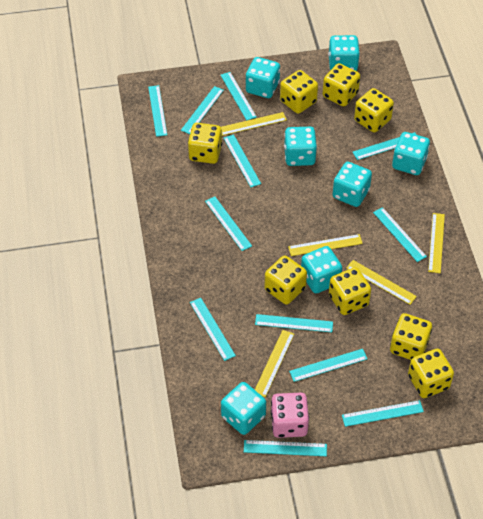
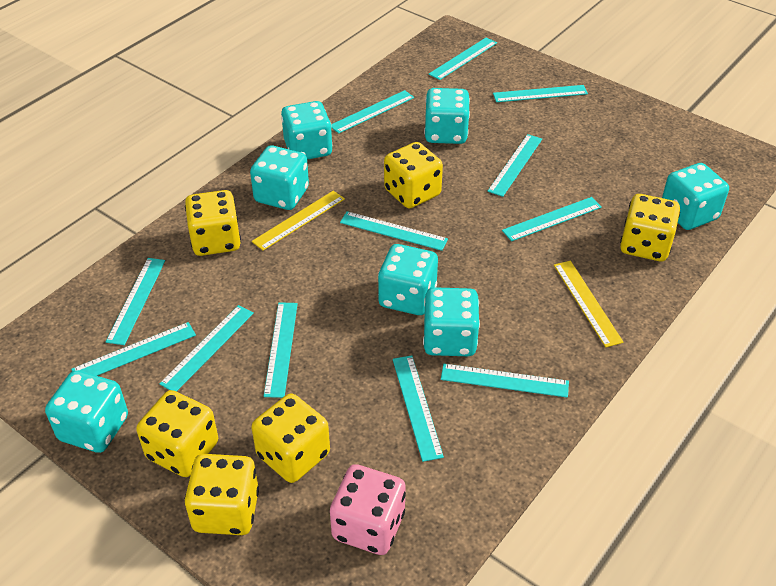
yellow dice: 8 -> 6
yellow ruler: 5 -> 2

